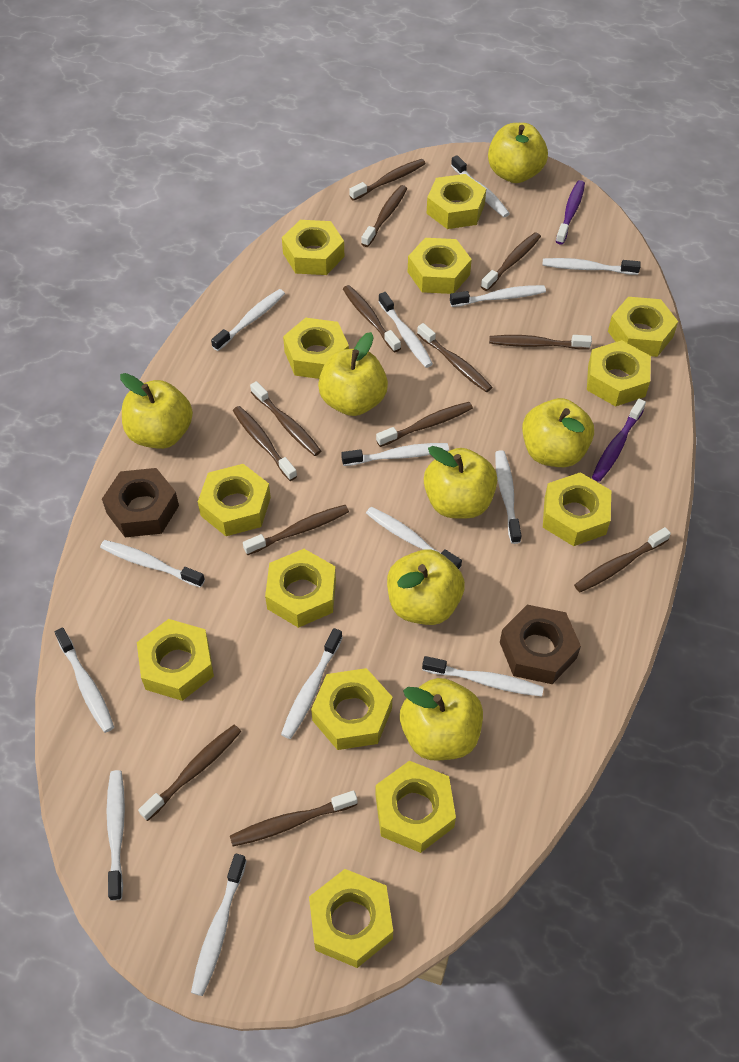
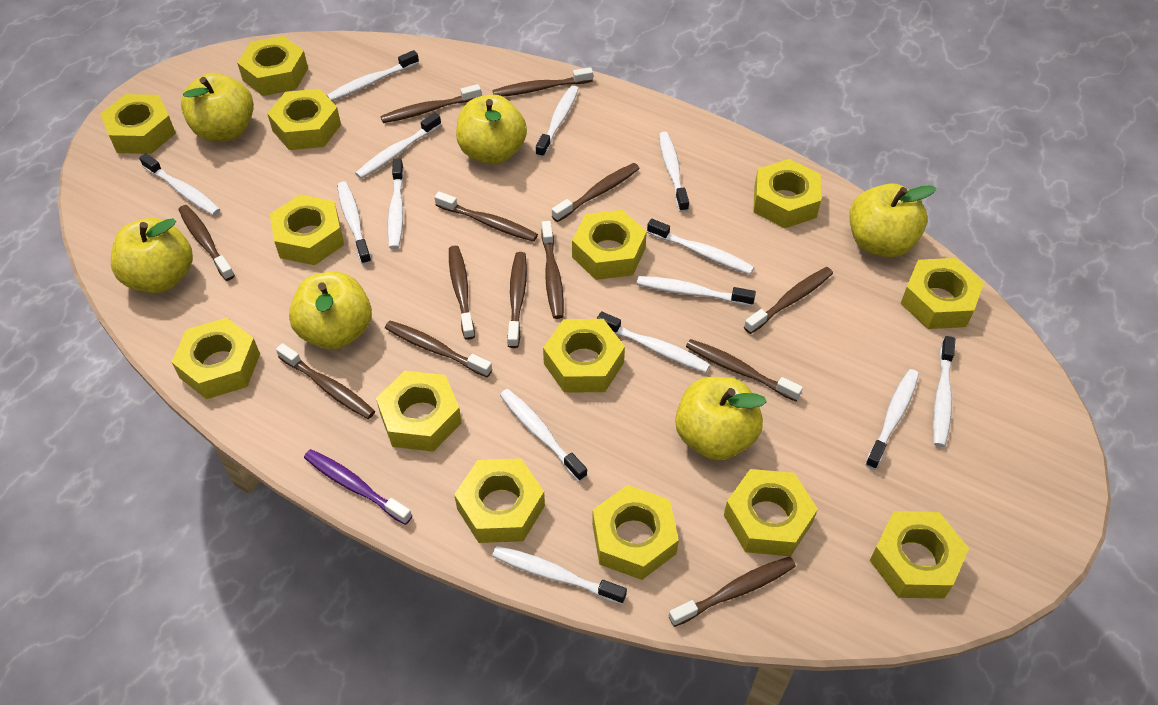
brown nut: 2 -> 0
purple toothbrush: 2 -> 1
yellow apple: 7 -> 6
yellow nut: 13 -> 14

